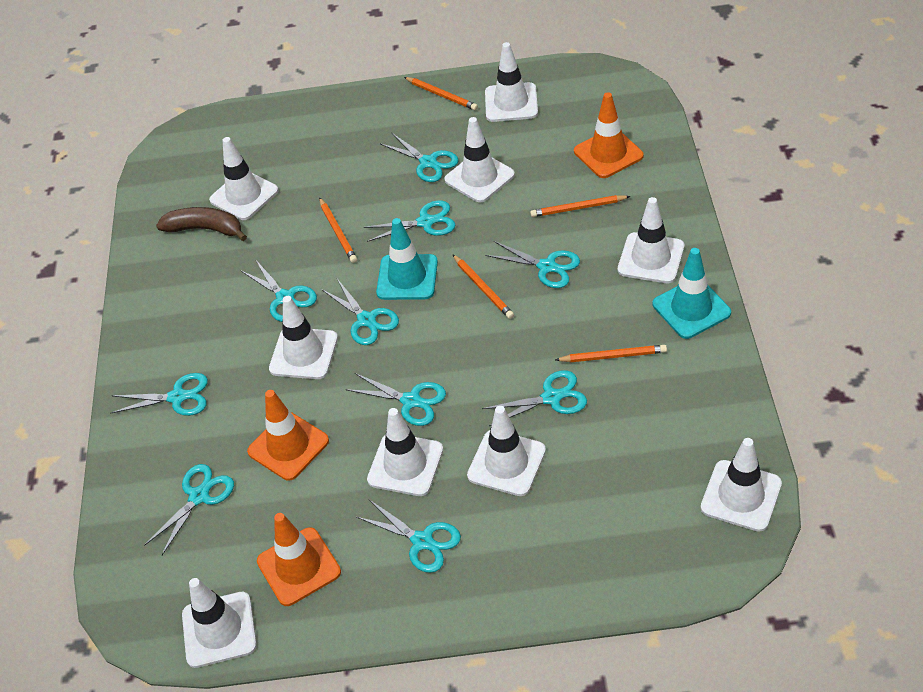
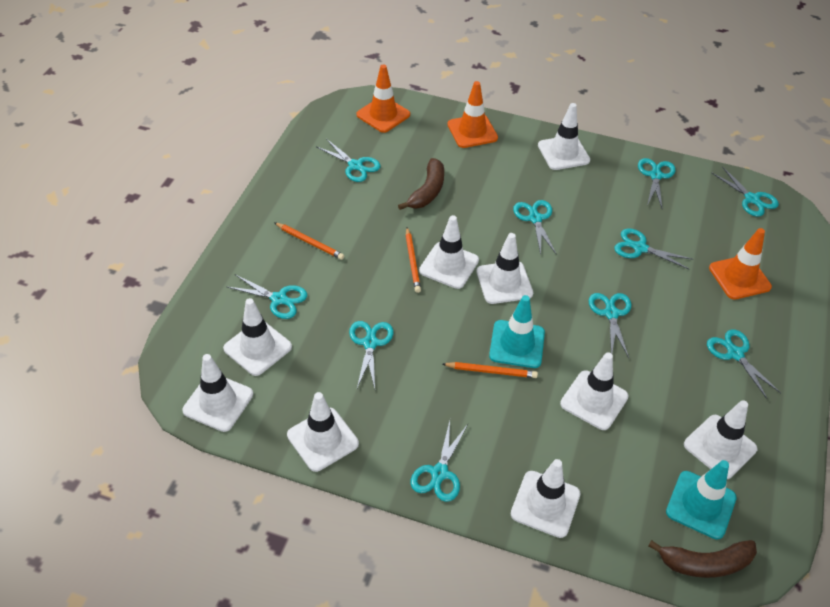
brown banana: 1 -> 2
orange pencil: 5 -> 3

